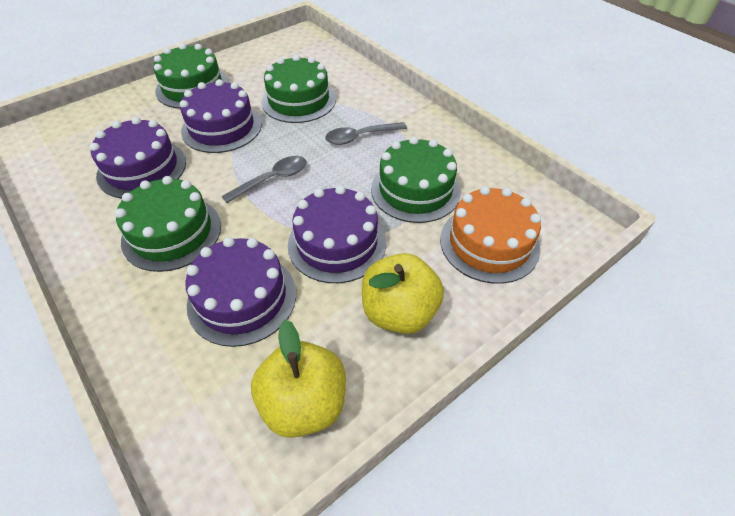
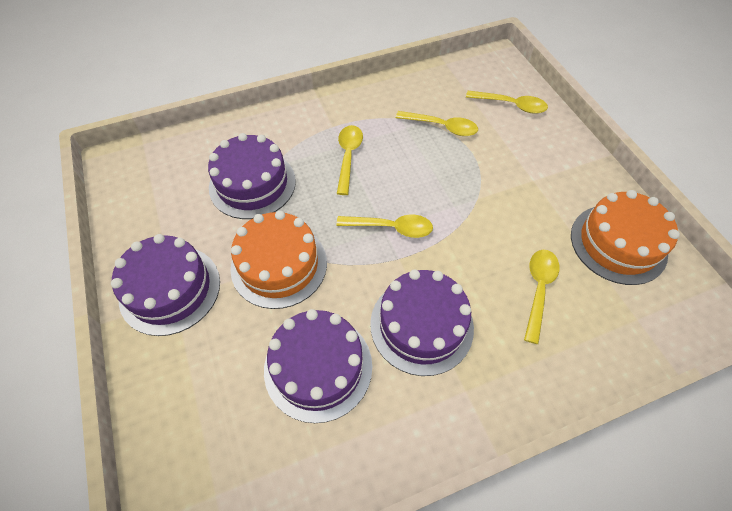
green cake: 4 -> 0
grey spoon: 2 -> 0
orange cake: 1 -> 2
yellow apple: 2 -> 0
yellow spoon: 0 -> 5

